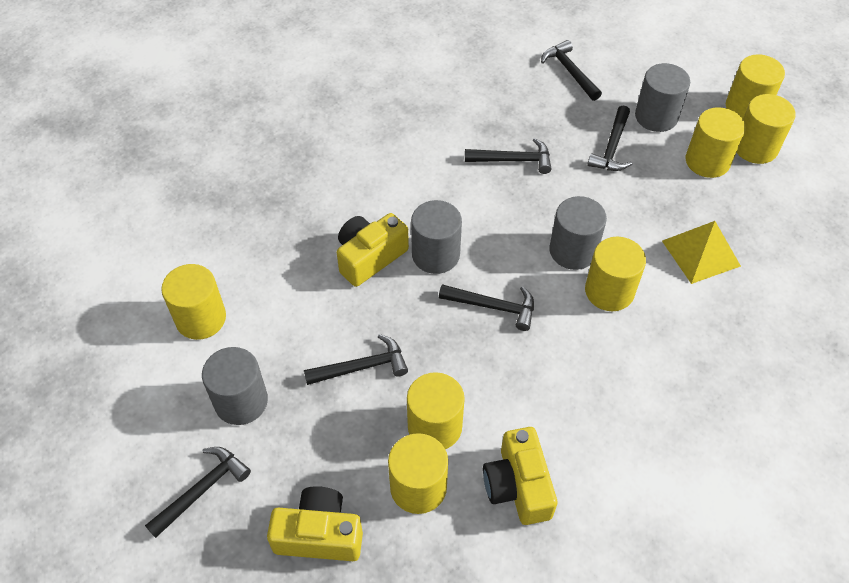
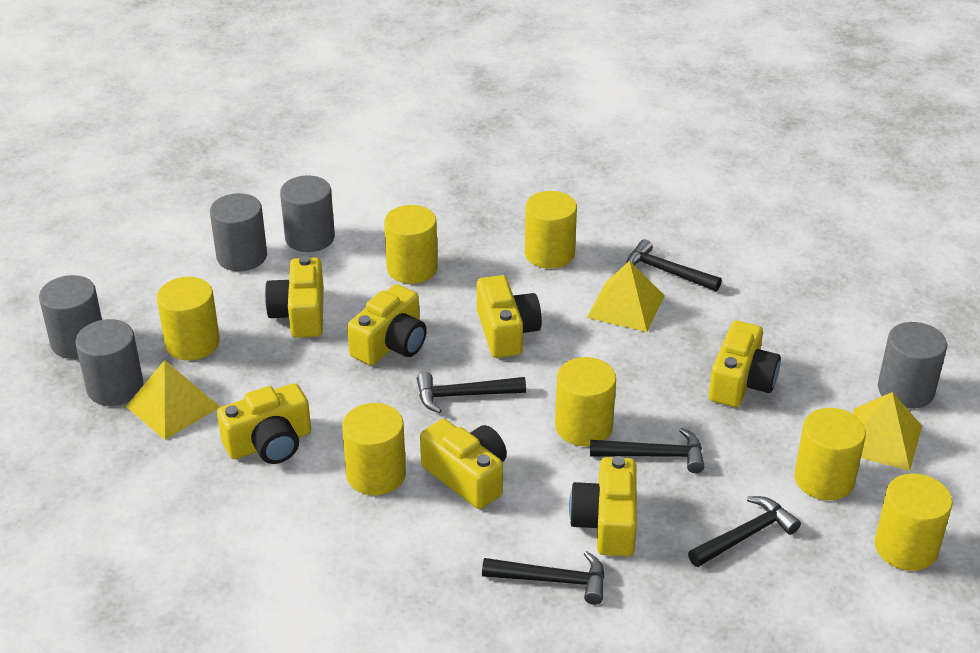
black hammer: 6 -> 5
grey cylinder: 4 -> 5
yellow camera: 3 -> 7
yellow pyramid: 1 -> 3

